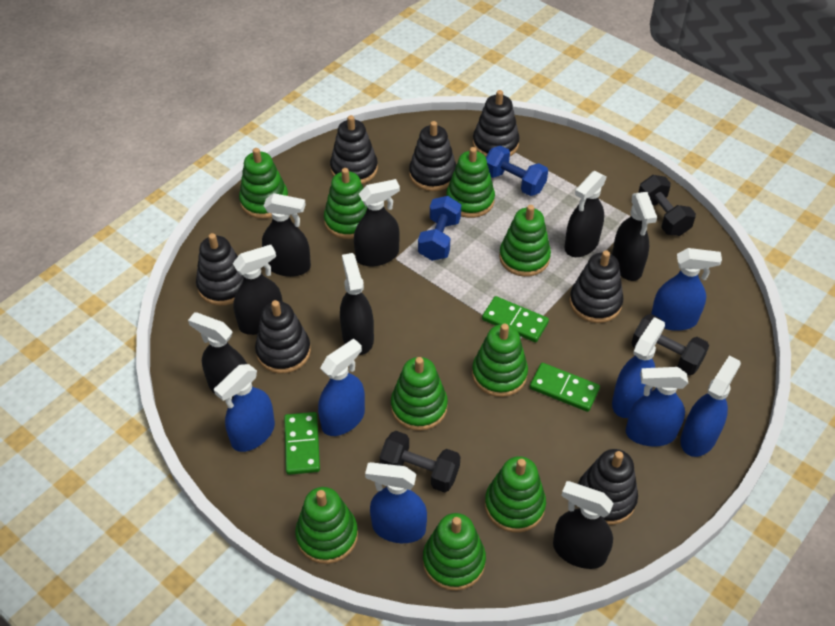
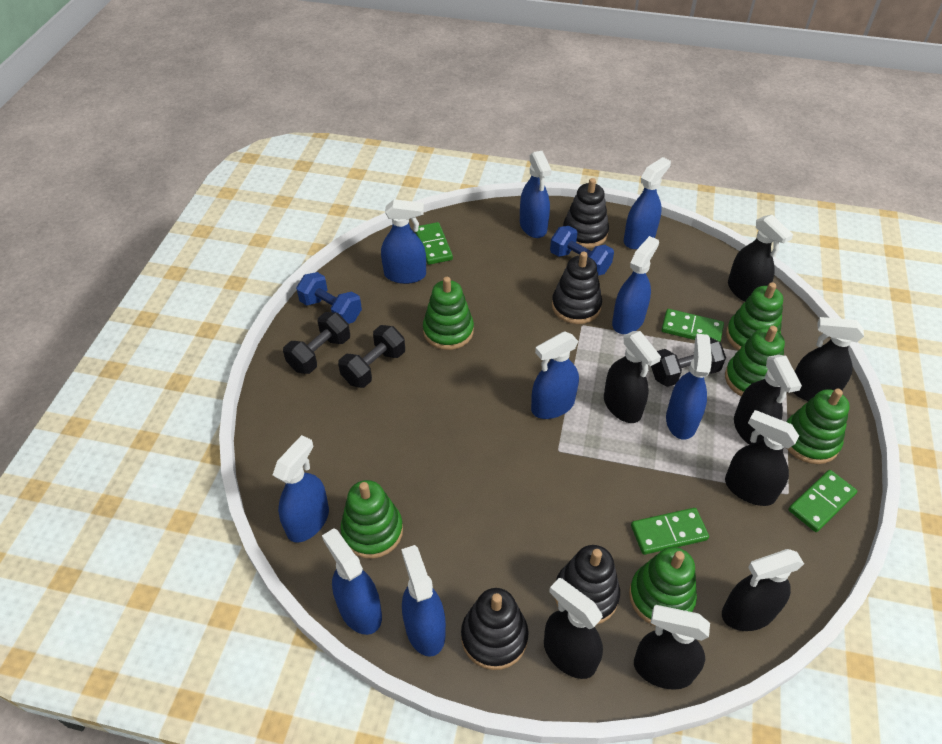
black stacking toy: 7 -> 4
blue spray bottle: 7 -> 9
green domino: 3 -> 4
green stacking toy: 9 -> 6

